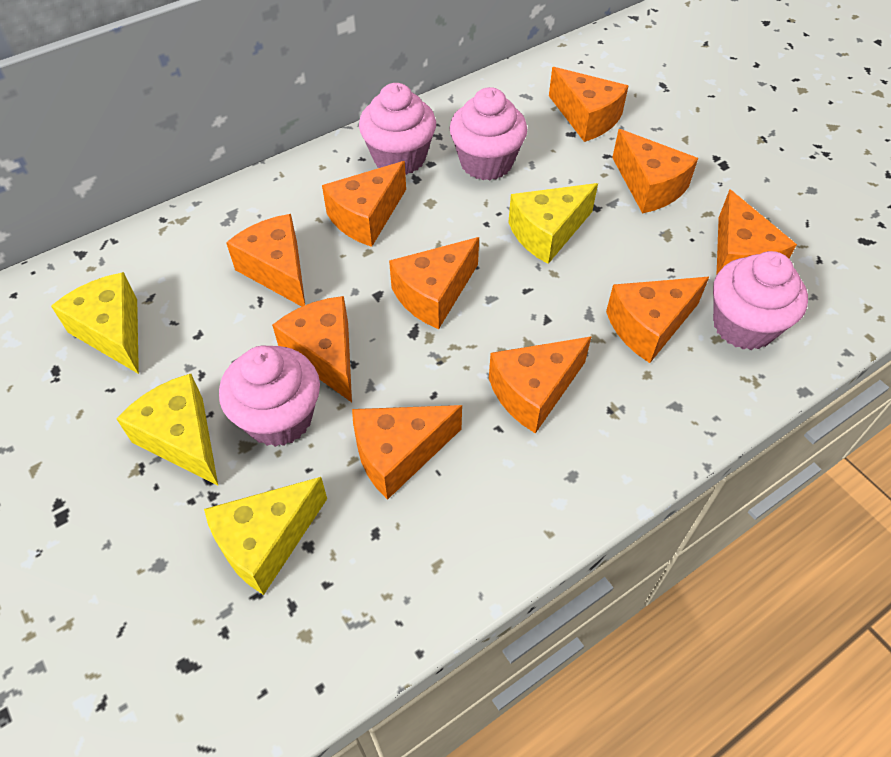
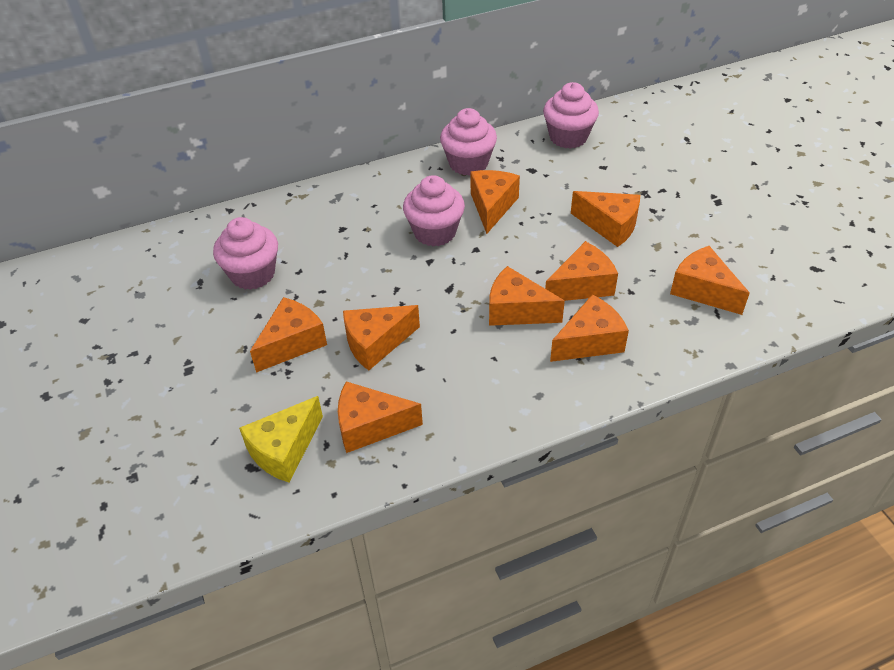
orange cheese: 10 -> 9
yellow cheese: 4 -> 1

